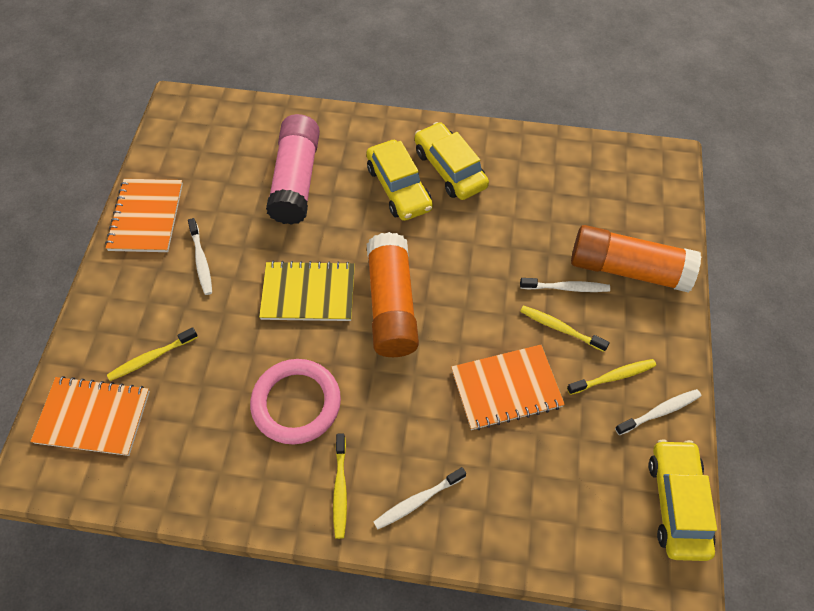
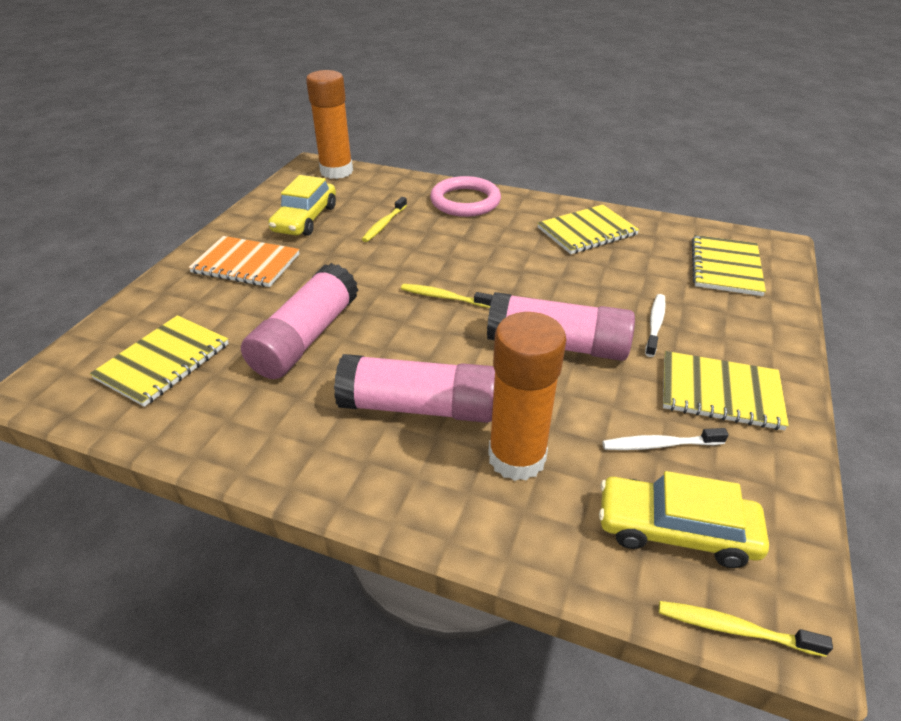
orange notebook: 3 -> 1
pink glue stick: 1 -> 3
white toothbrush: 4 -> 2
yellow car: 3 -> 2
yellow notebook: 1 -> 4
yellow toothbrush: 4 -> 3

